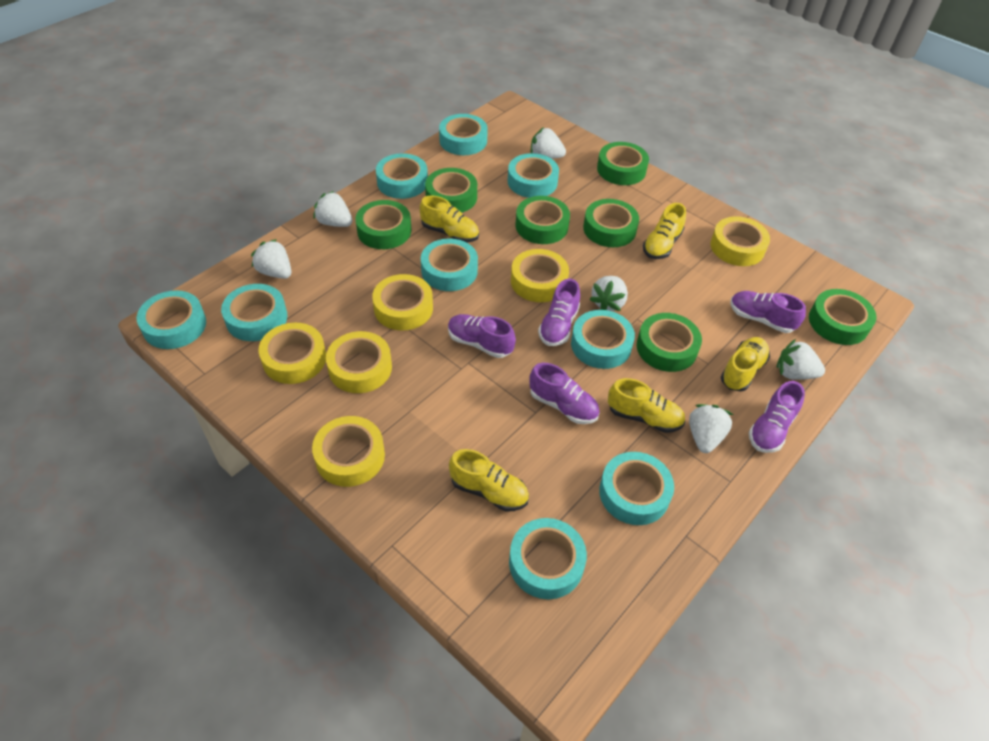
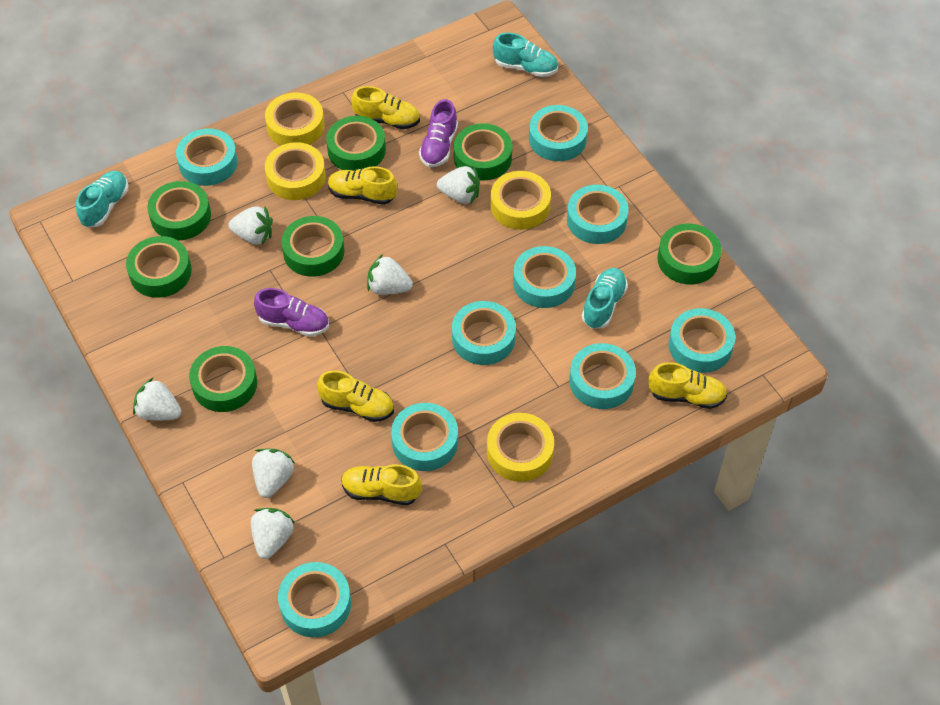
purple shoe: 5 -> 2
turquoise shoe: 0 -> 3
yellow tape: 6 -> 4

